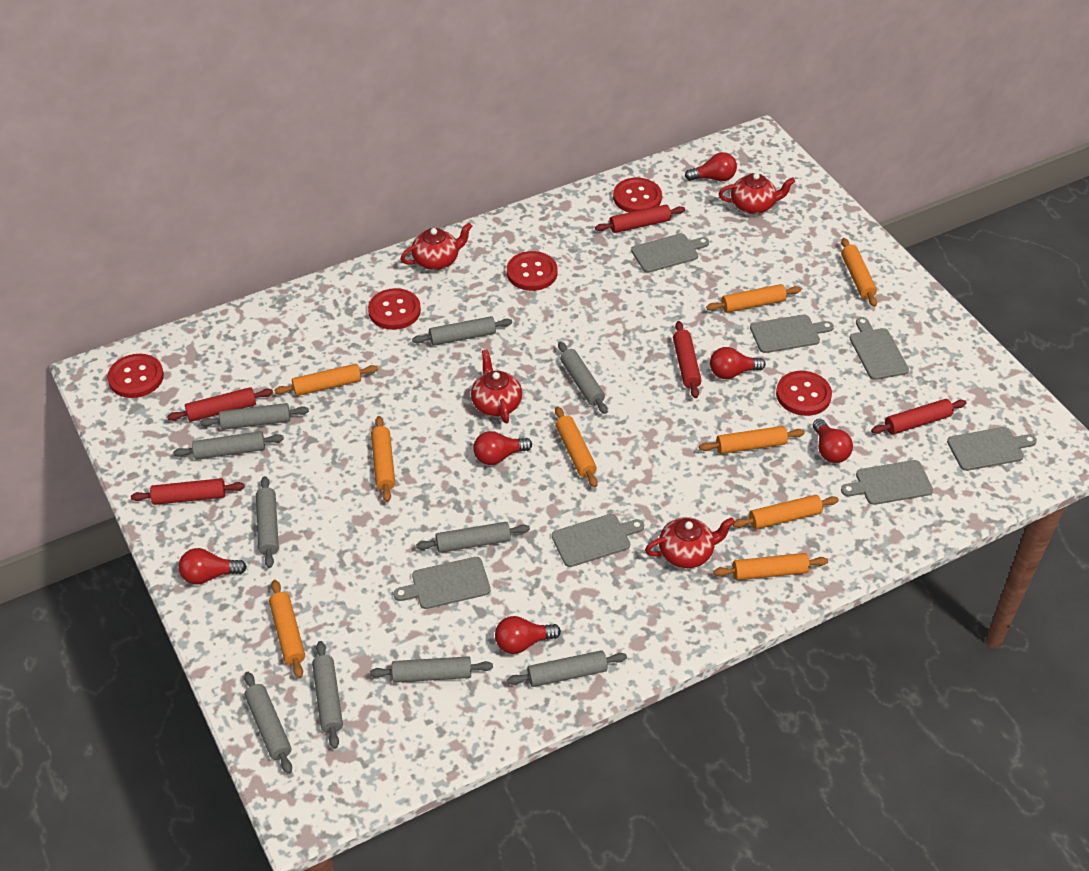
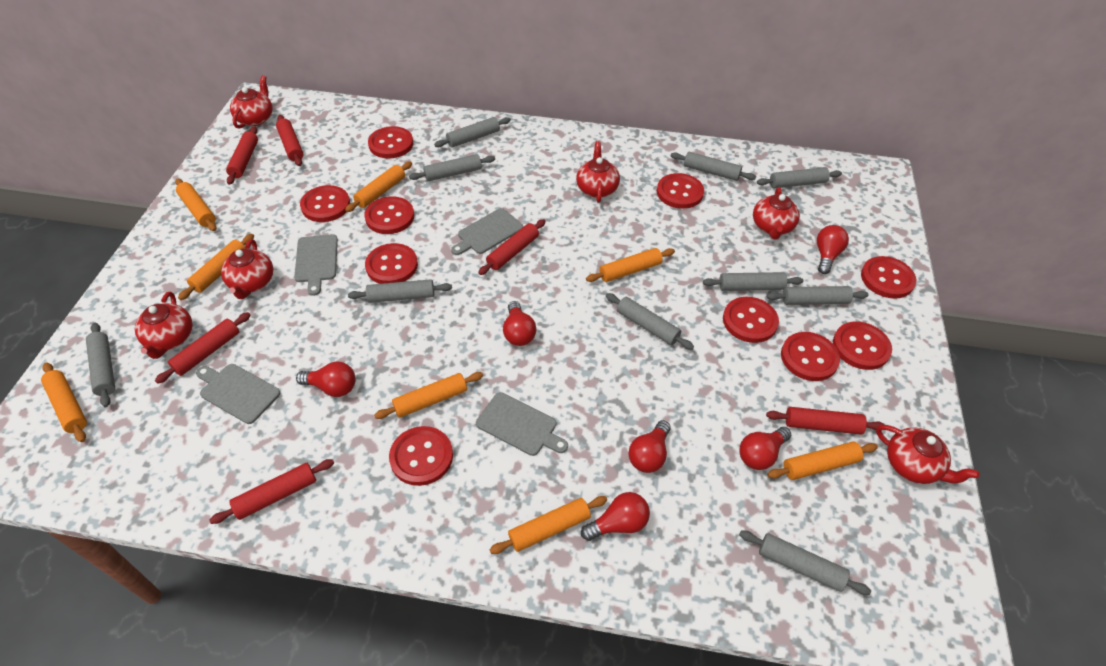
grey cutting board: 7 -> 4
orange rolling pin: 9 -> 8
red button: 5 -> 10
red rolling pin: 5 -> 6
red teapot: 4 -> 6

